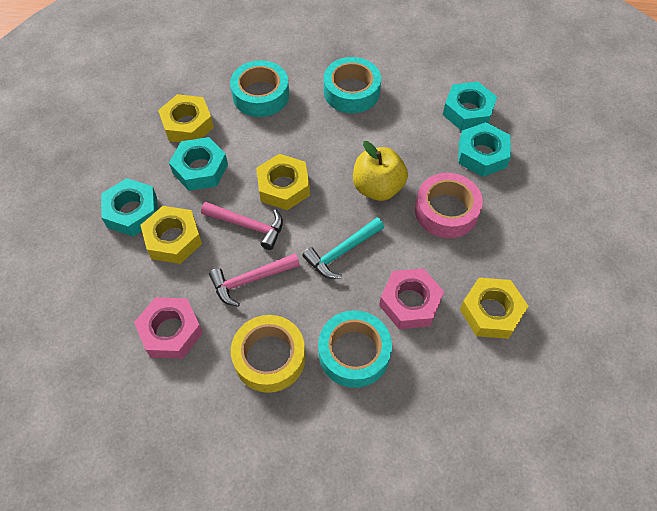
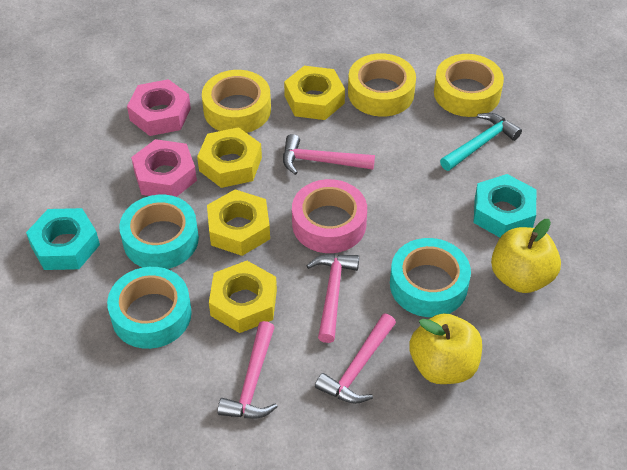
pink hammer: 2 -> 4
turquoise nut: 4 -> 2
yellow apple: 1 -> 2
yellow tape: 1 -> 3

